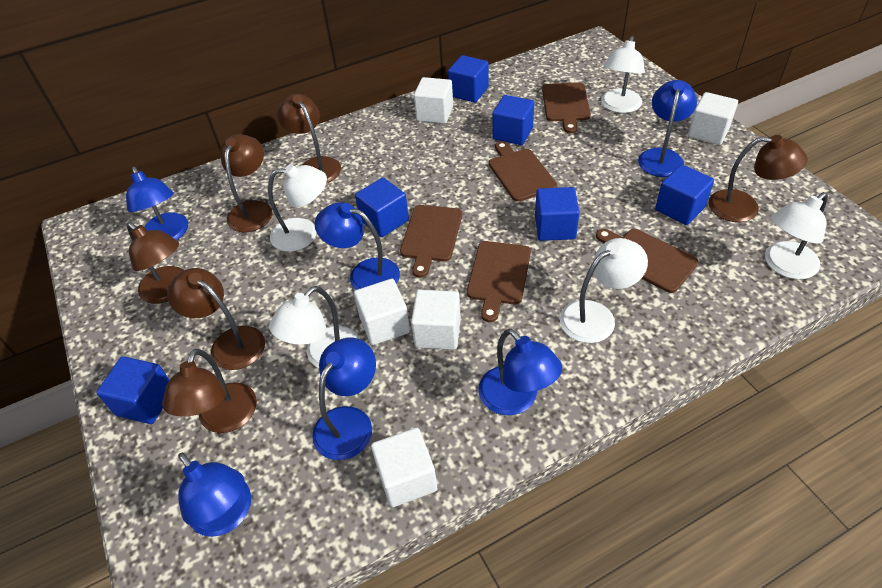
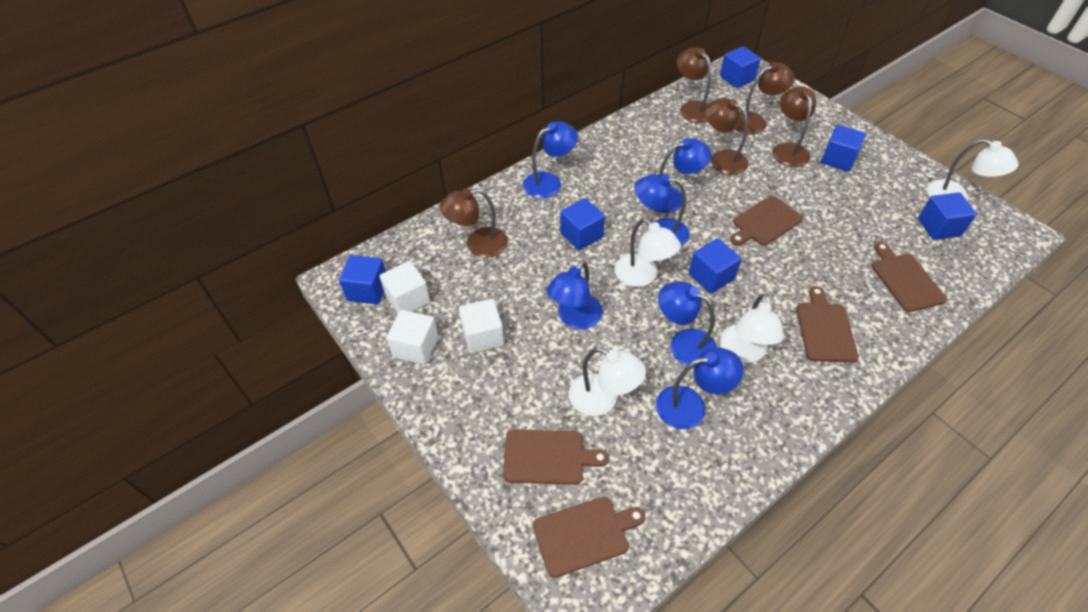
brown lamp: 6 -> 5
white cube: 5 -> 3
white lamp: 5 -> 4

